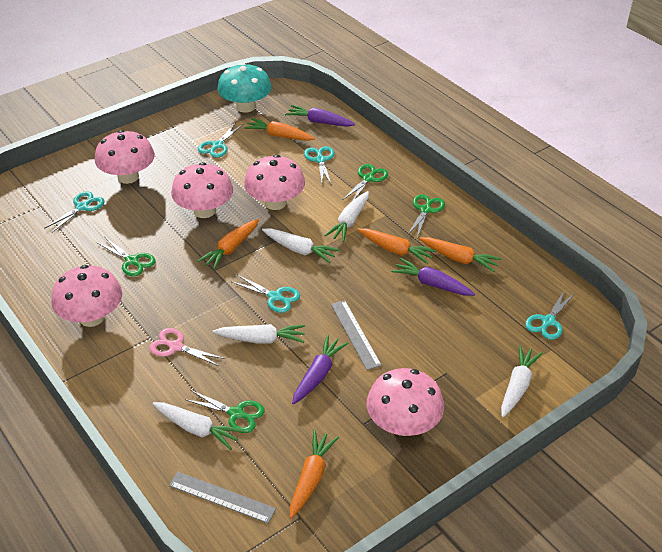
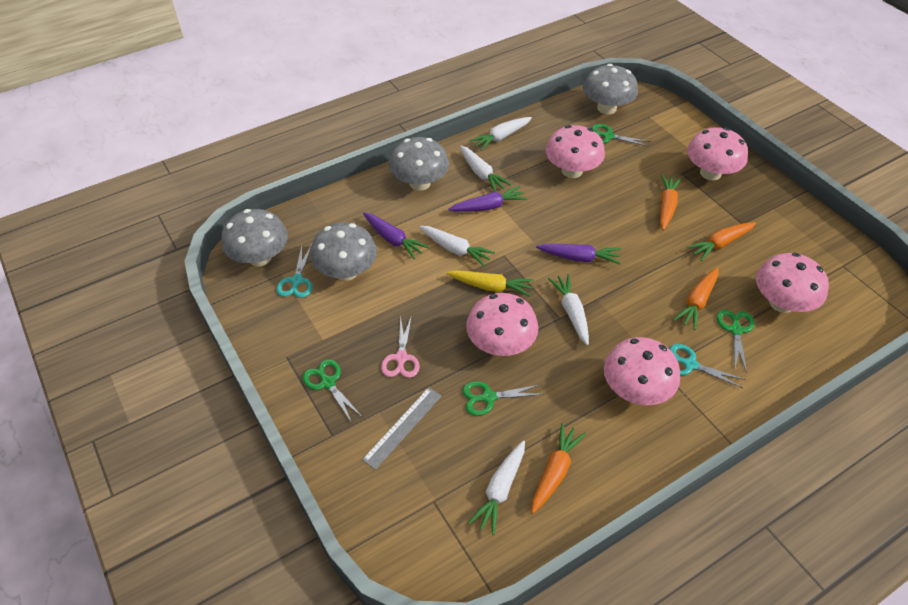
grey mushroom: 0 -> 4
grey ruler: 2 -> 1
orange carrot: 5 -> 4
turquoise mushroom: 1 -> 0
turquoise scissors: 5 -> 2
yellow carrot: 0 -> 1

